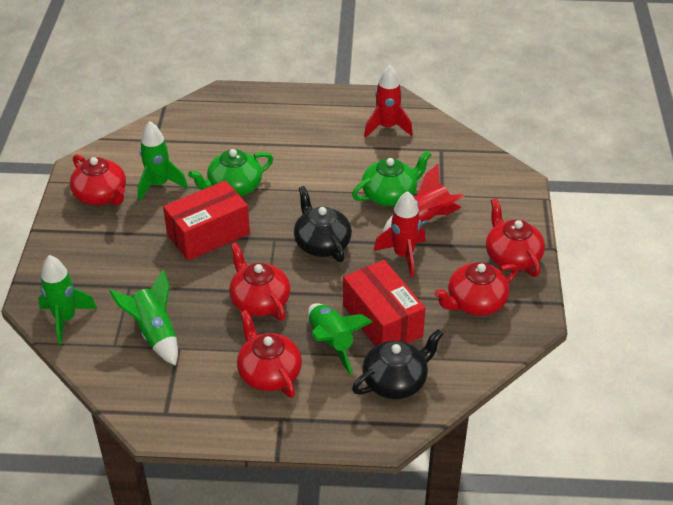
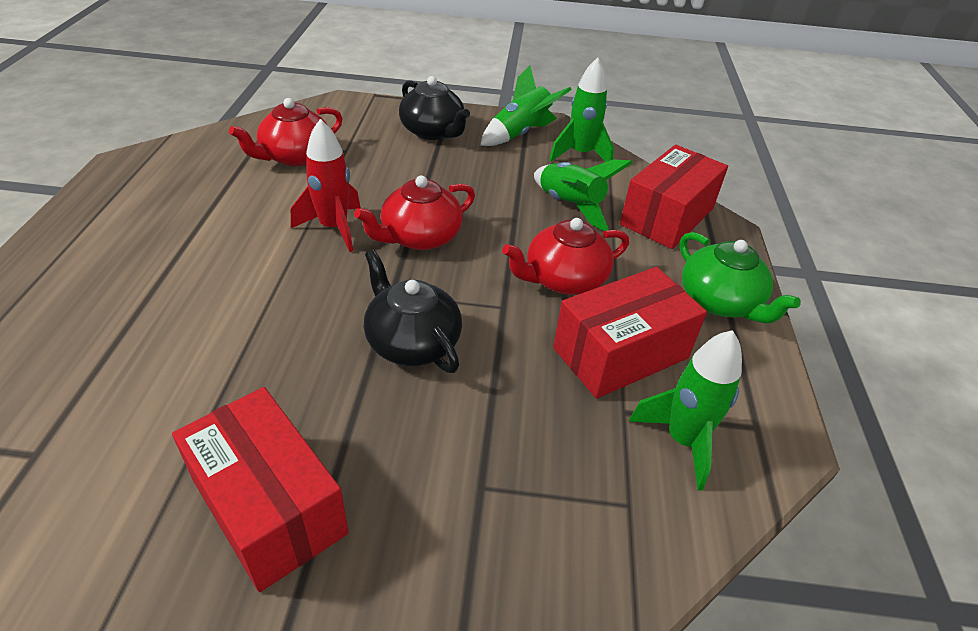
green teapot: 2 -> 1
red box: 2 -> 3
red rocket: 3 -> 1
red teapot: 5 -> 3

